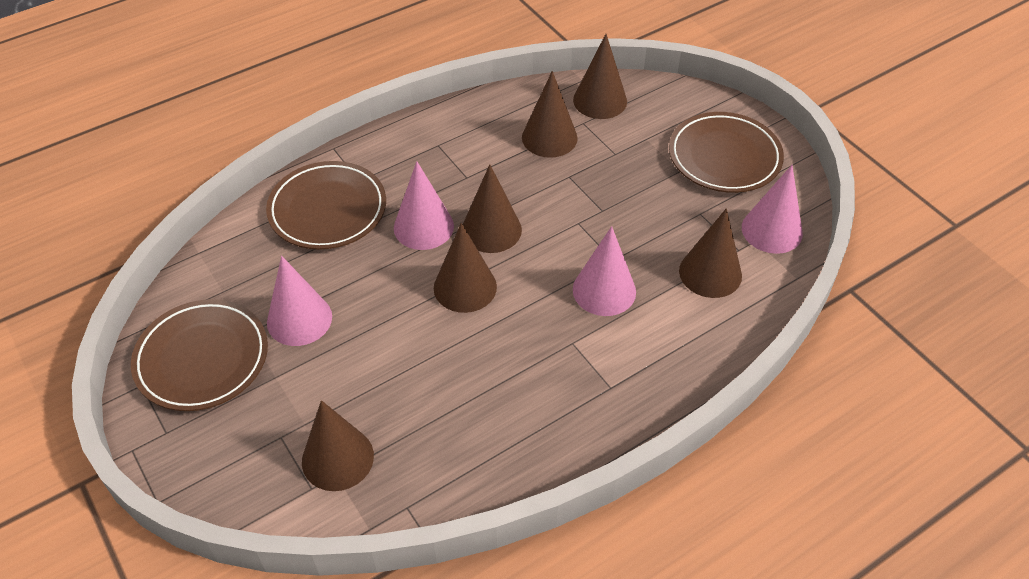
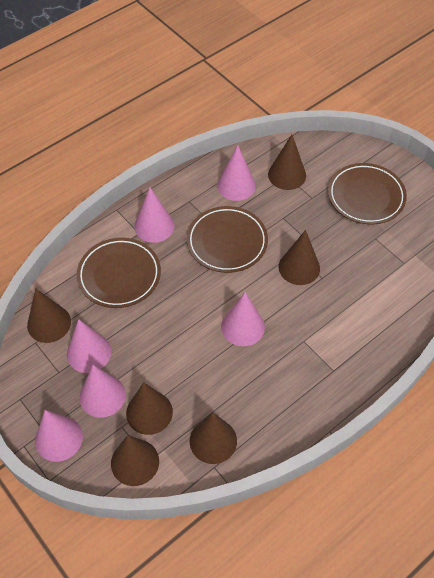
pink cone: 4 -> 6

